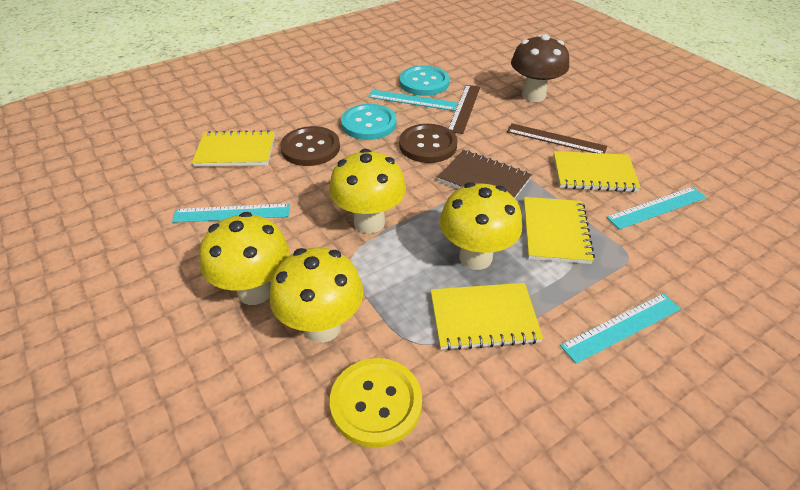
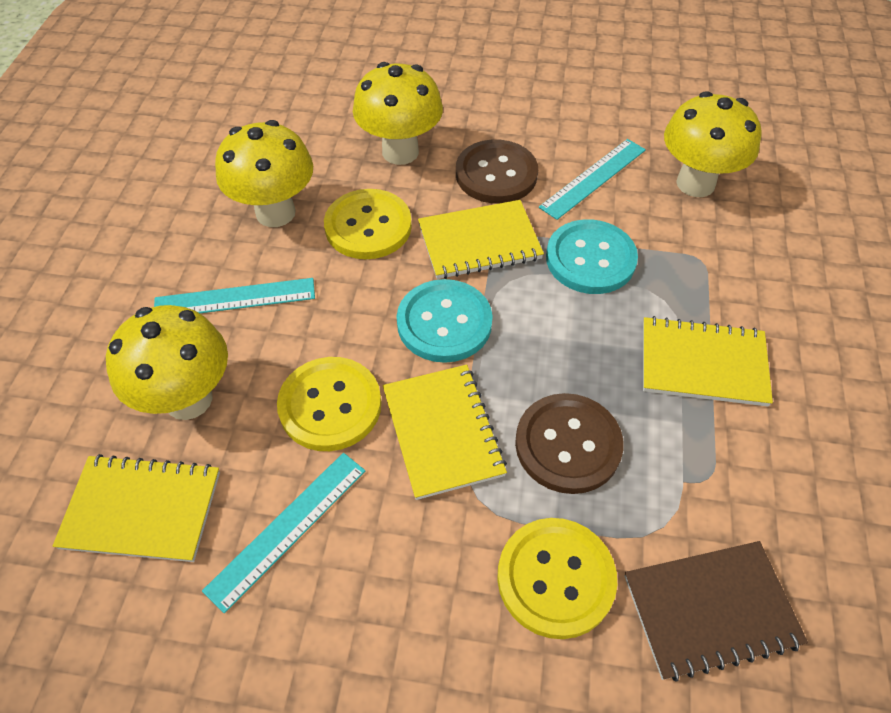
brown mushroom: 1 -> 0
brown ruler: 2 -> 0
turquoise ruler: 4 -> 3
yellow button: 1 -> 3

